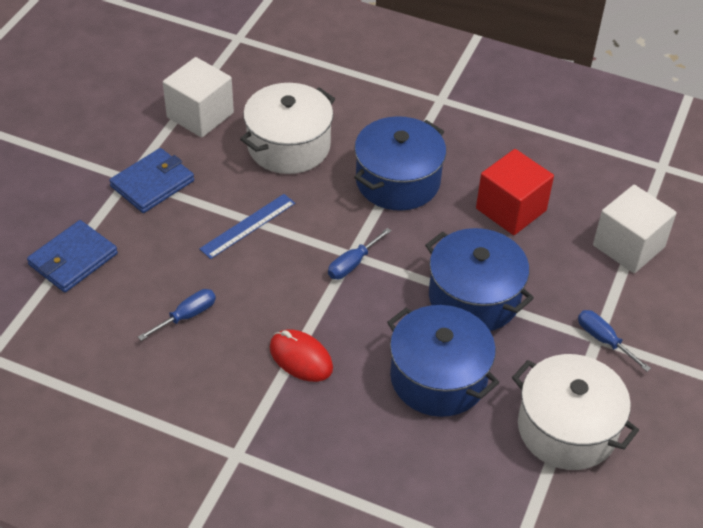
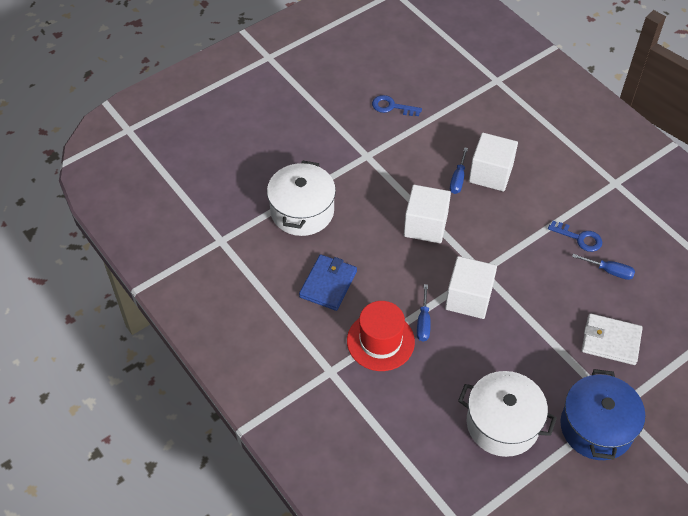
blue key: 0 -> 2
blue pot: 3 -> 1
blue ruler: 1 -> 0
blue wallet: 2 -> 1
red cube: 1 -> 0
red hat: 0 -> 1
red mouse: 1 -> 0
white cube: 2 -> 3
white wallet: 0 -> 1

